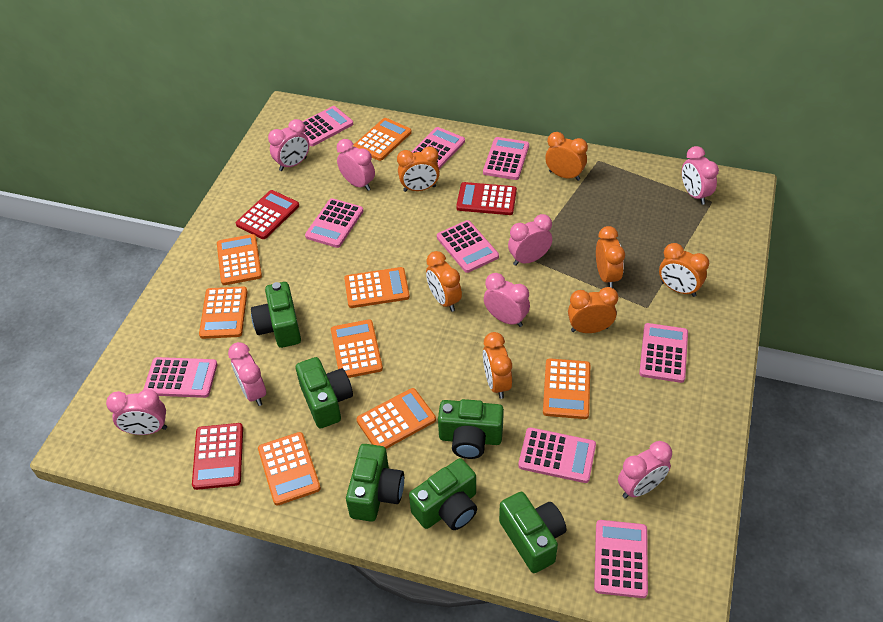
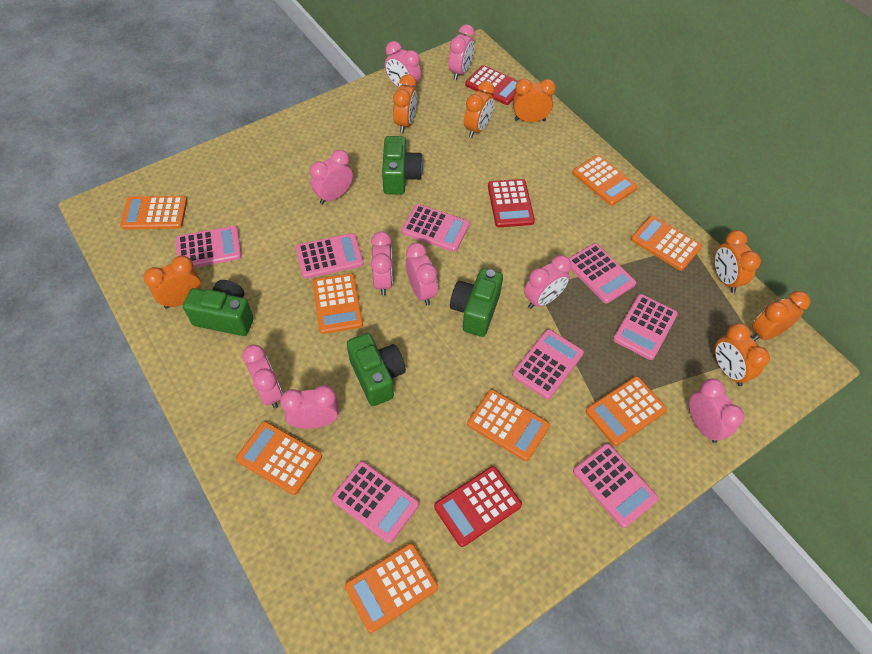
green camera: 6 -> 4
pink calculator: 9 -> 8
pink clock: 8 -> 9

